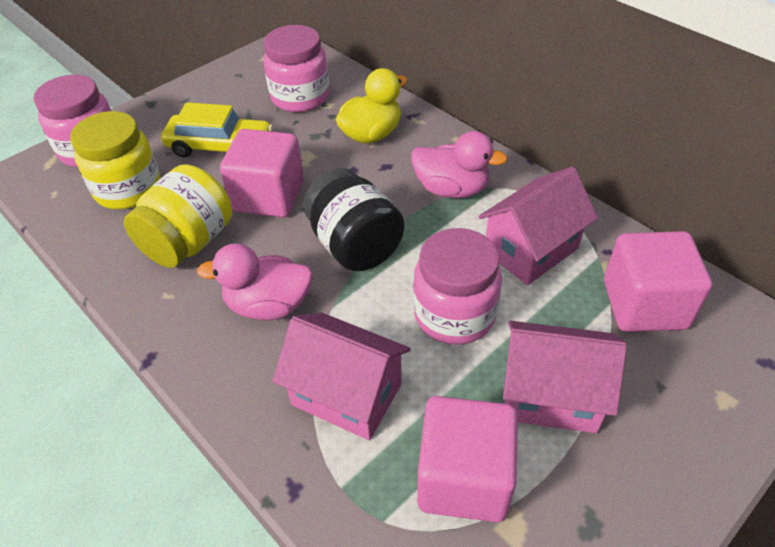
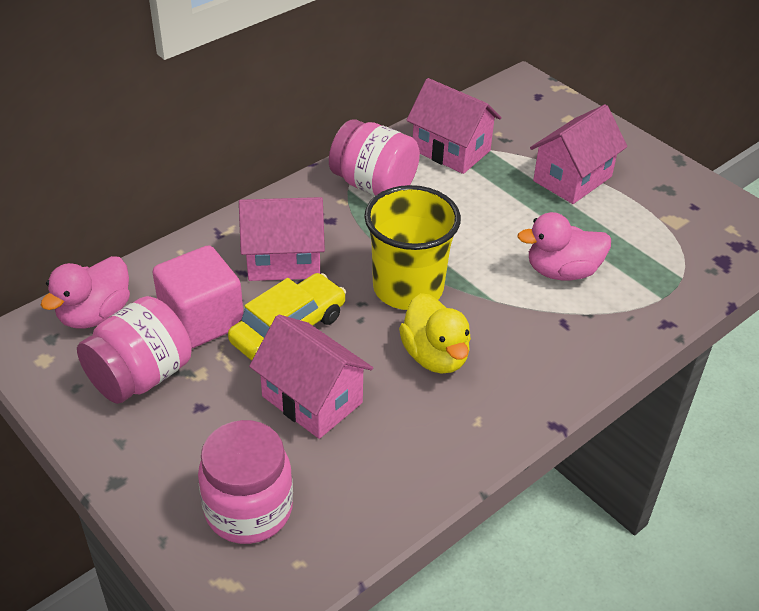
black jar: 1 -> 0
pink cube: 3 -> 1
pink house: 3 -> 4
yellow cup: 0 -> 1
yellow jar: 2 -> 0

